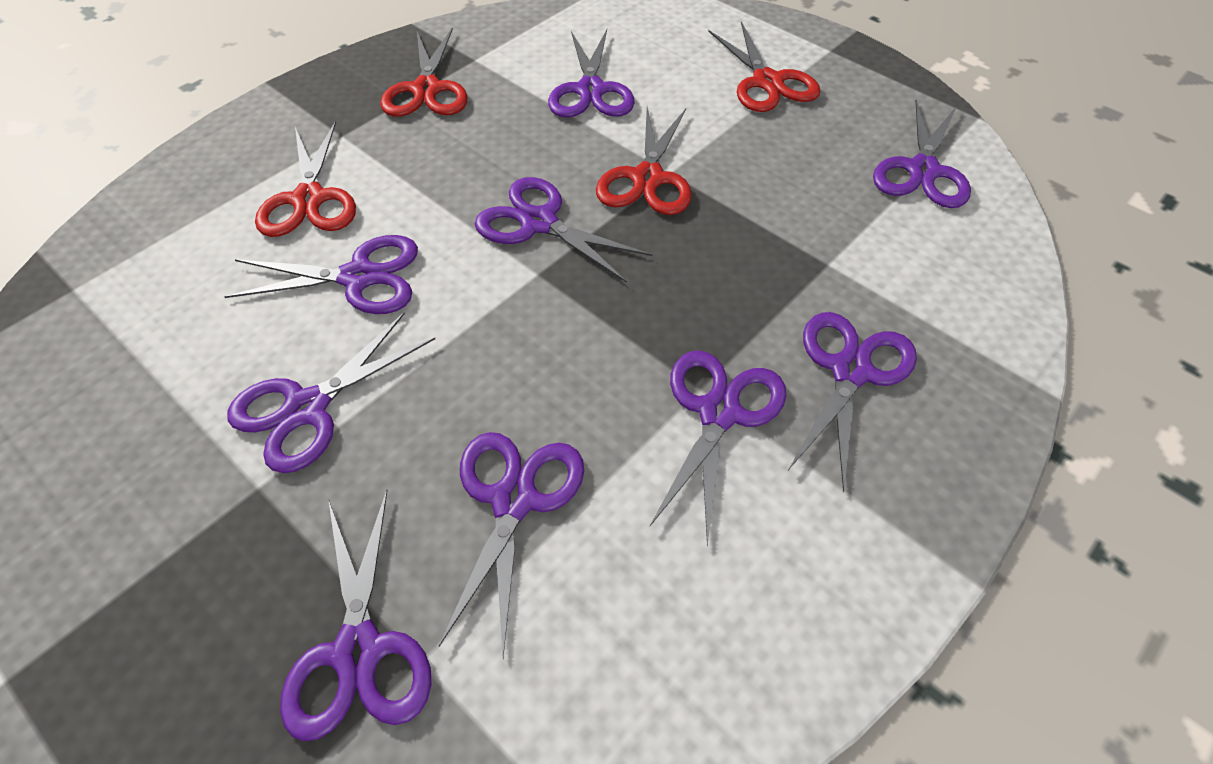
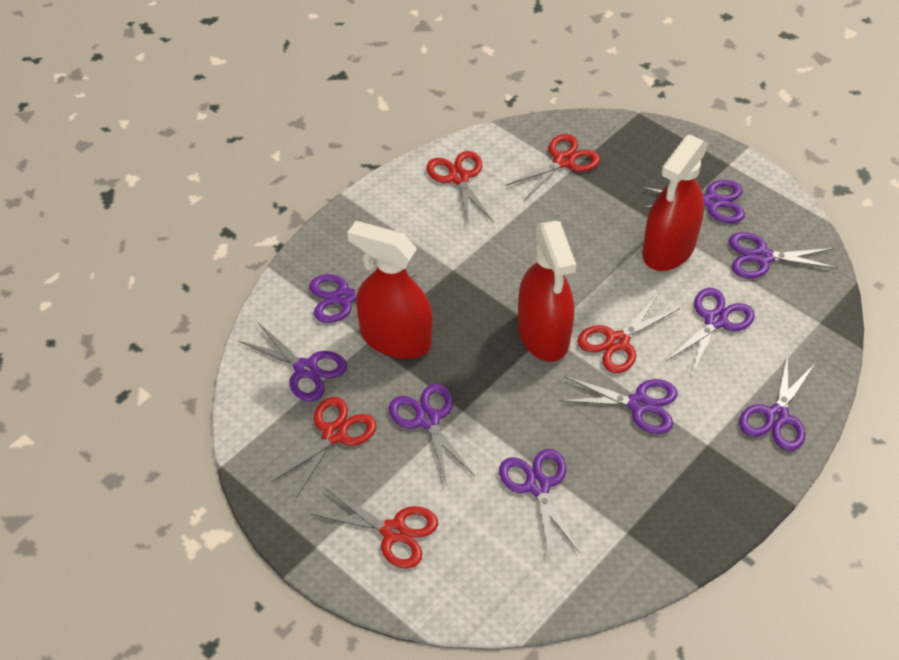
red scissors: 4 -> 5
red spray bottle: 0 -> 3

